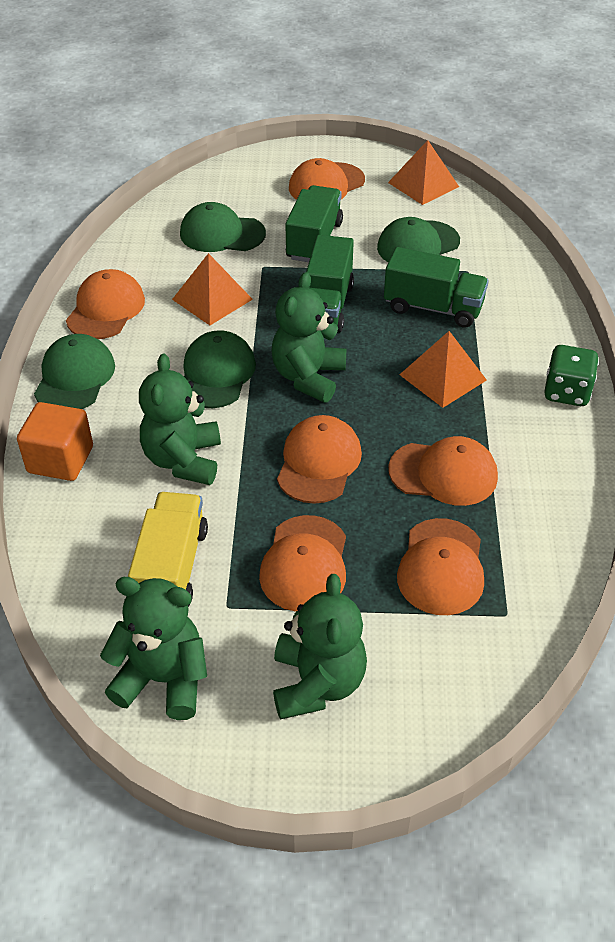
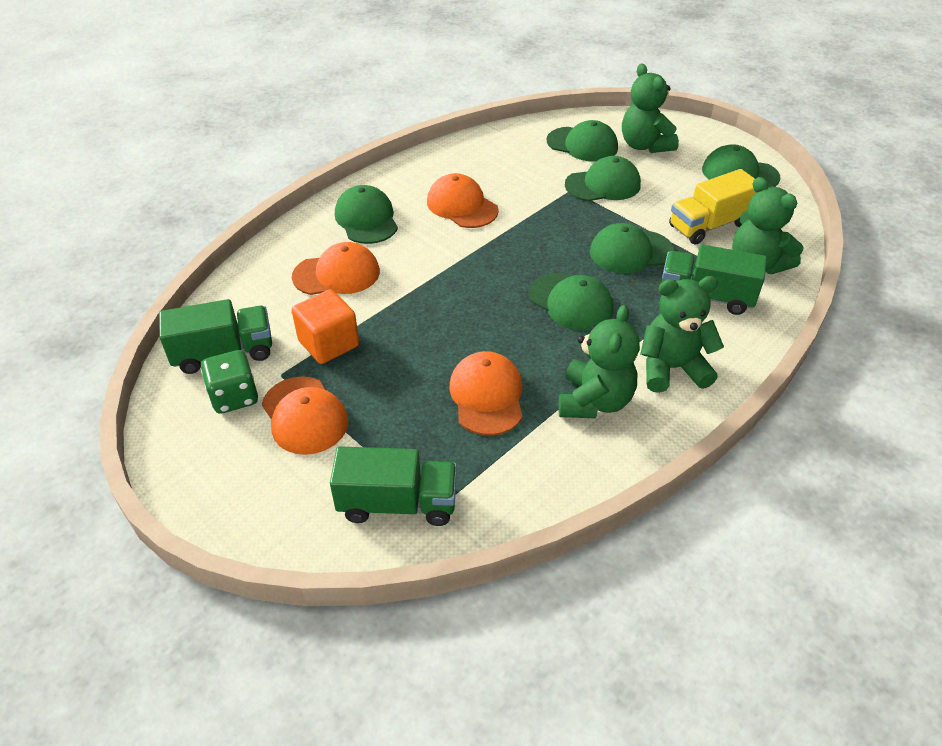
green cap: 4 -> 6
orange cap: 6 -> 4
orange pyramid: 3 -> 0

